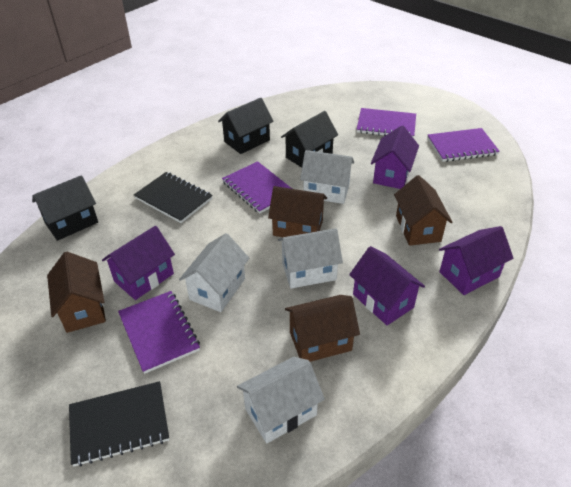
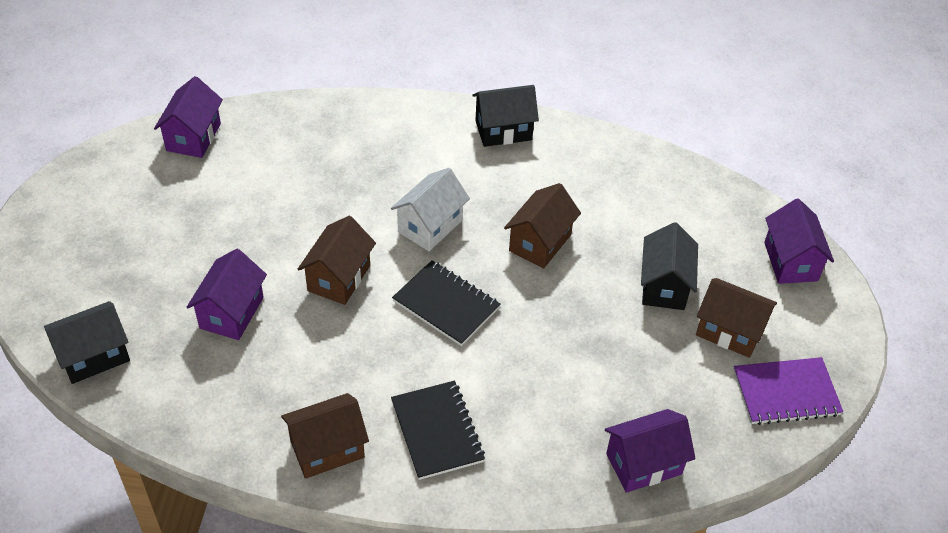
purple notebook: 4 -> 1
white house: 4 -> 1

